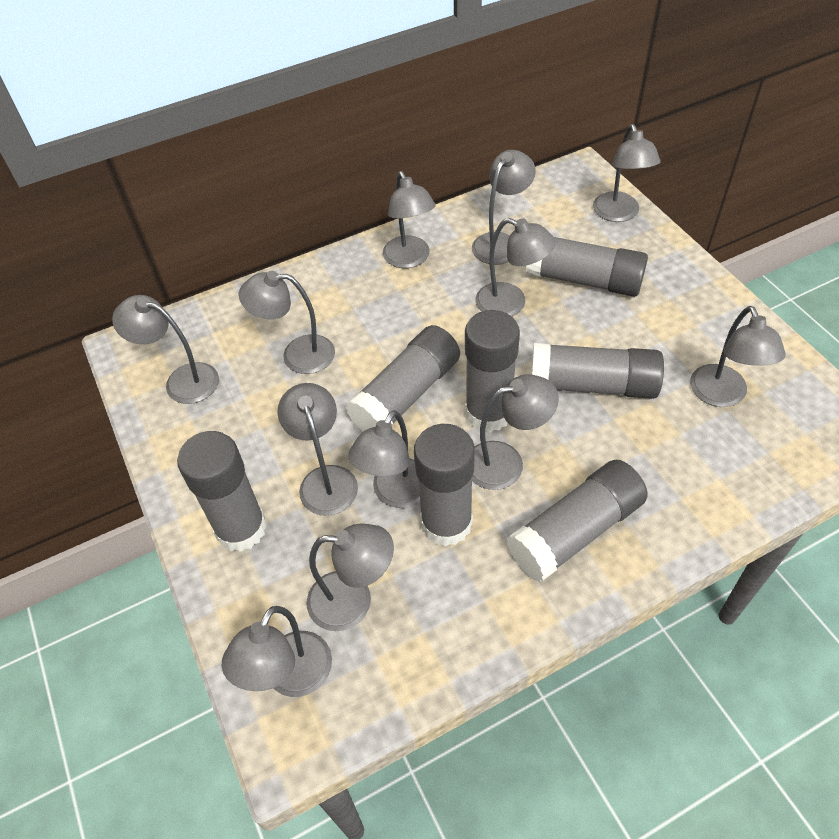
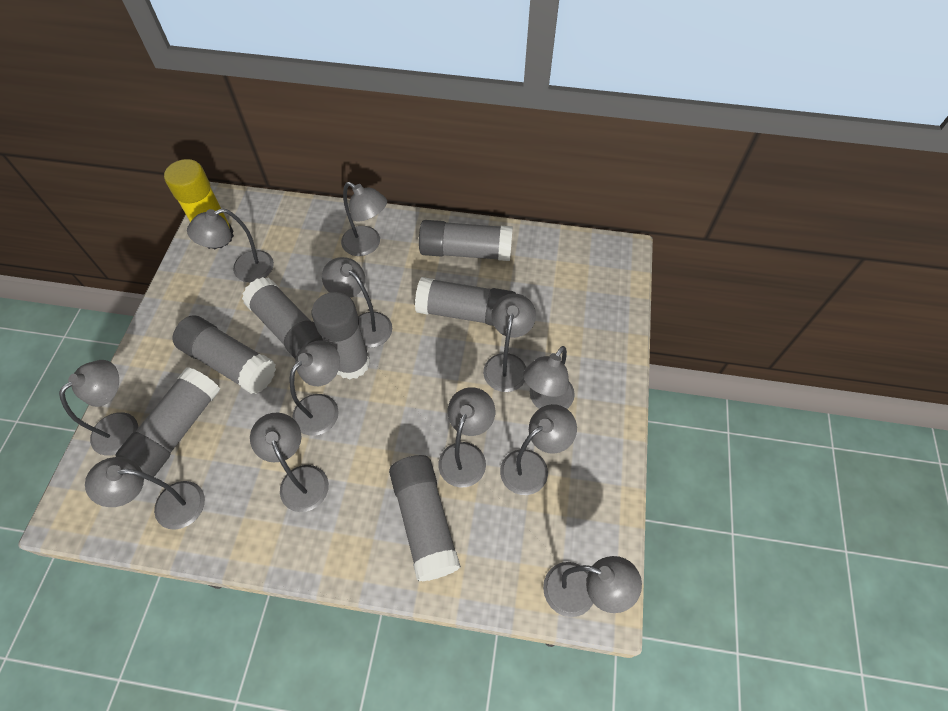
yellow glue stick: 0 -> 1

